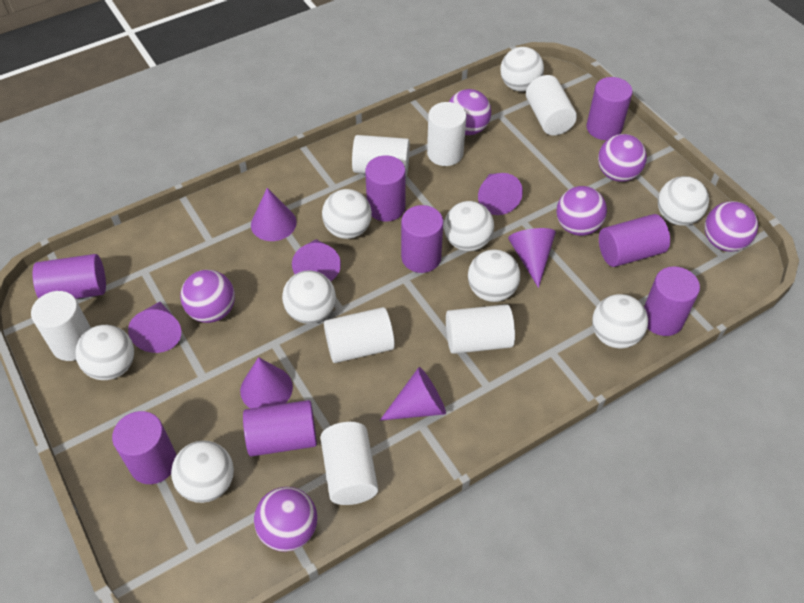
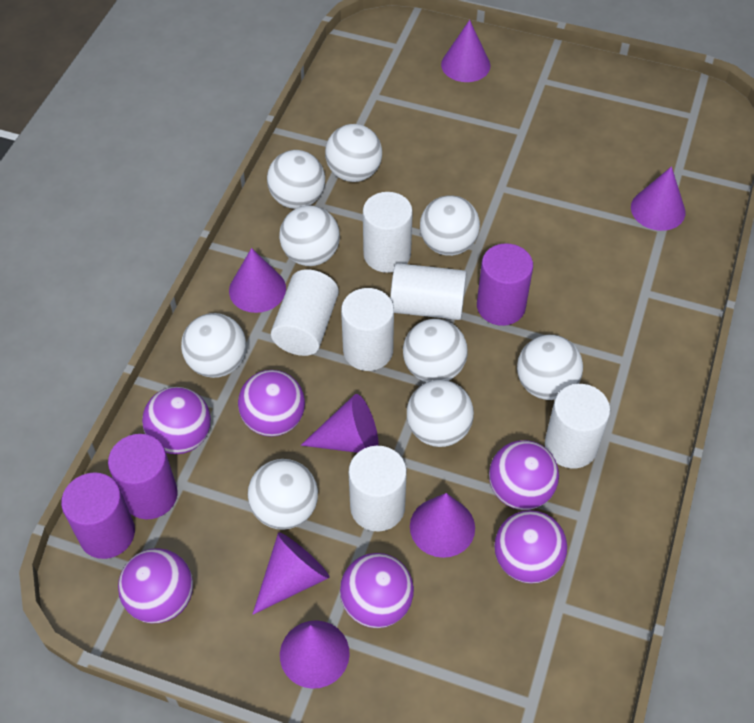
purple cylinder: 8 -> 3
white cylinder: 7 -> 6

